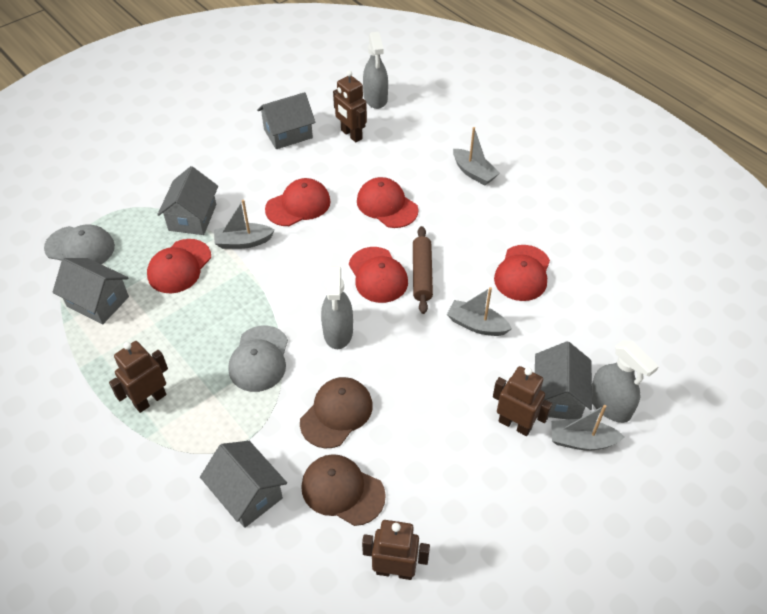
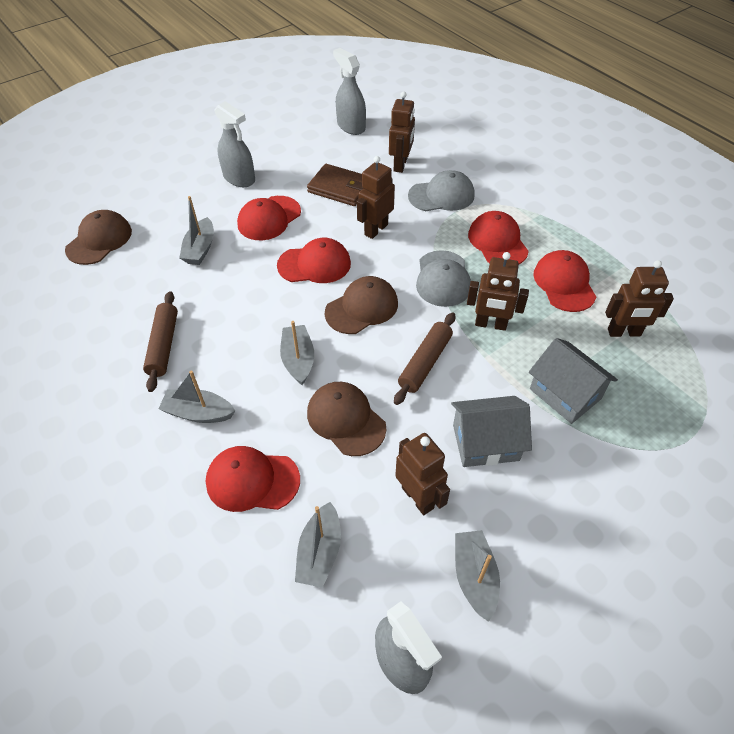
brown cap: 2 -> 3
brown robot: 4 -> 5
brown rolling pin: 1 -> 2
brown wallet: 0 -> 1
grey boat: 4 -> 5
grey house: 5 -> 2

